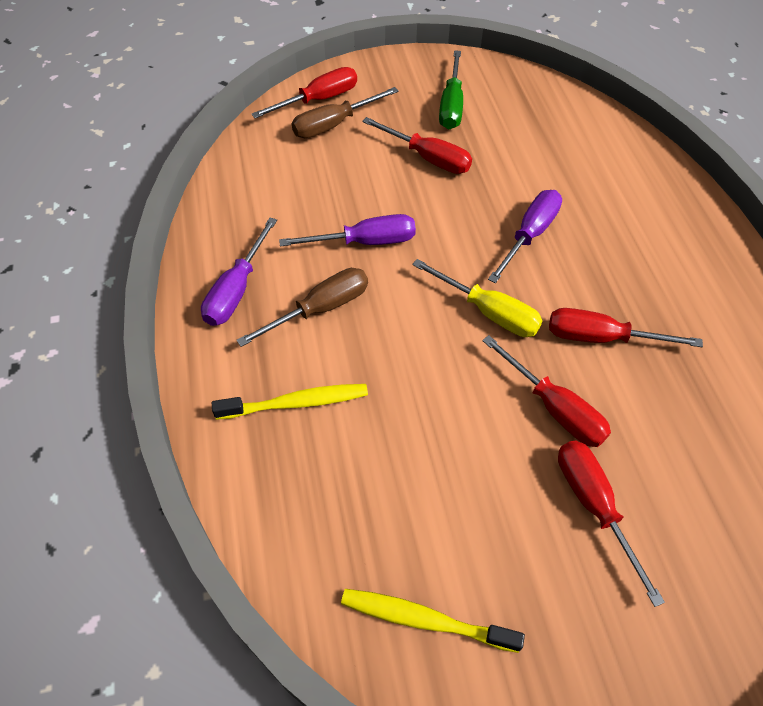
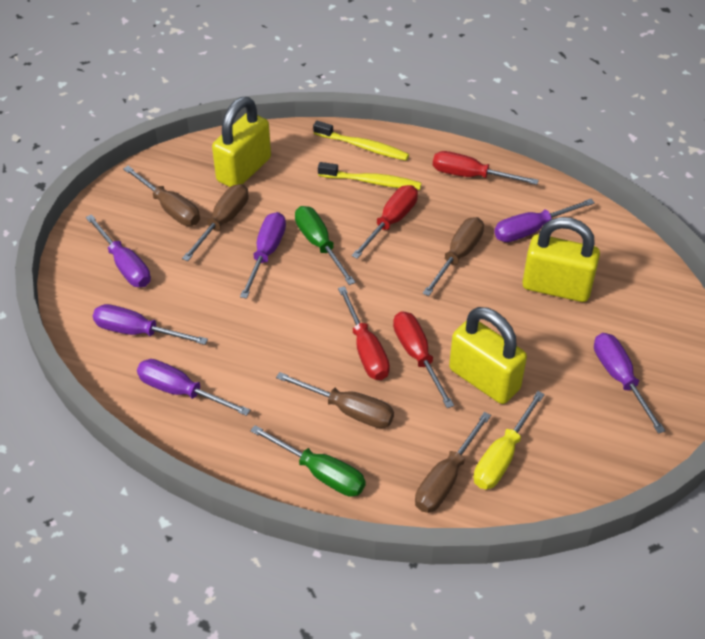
brown screwdriver: 2 -> 5
green screwdriver: 1 -> 2
purple screwdriver: 3 -> 6
red screwdriver: 5 -> 4
yellow padlock: 0 -> 3

